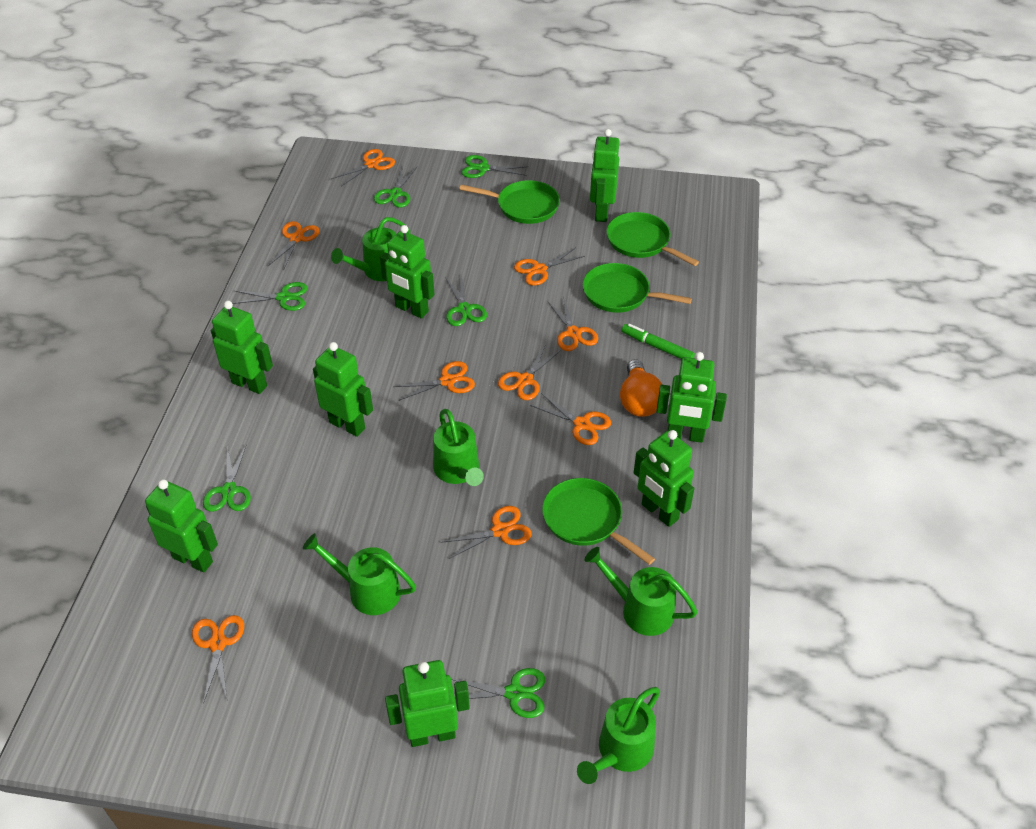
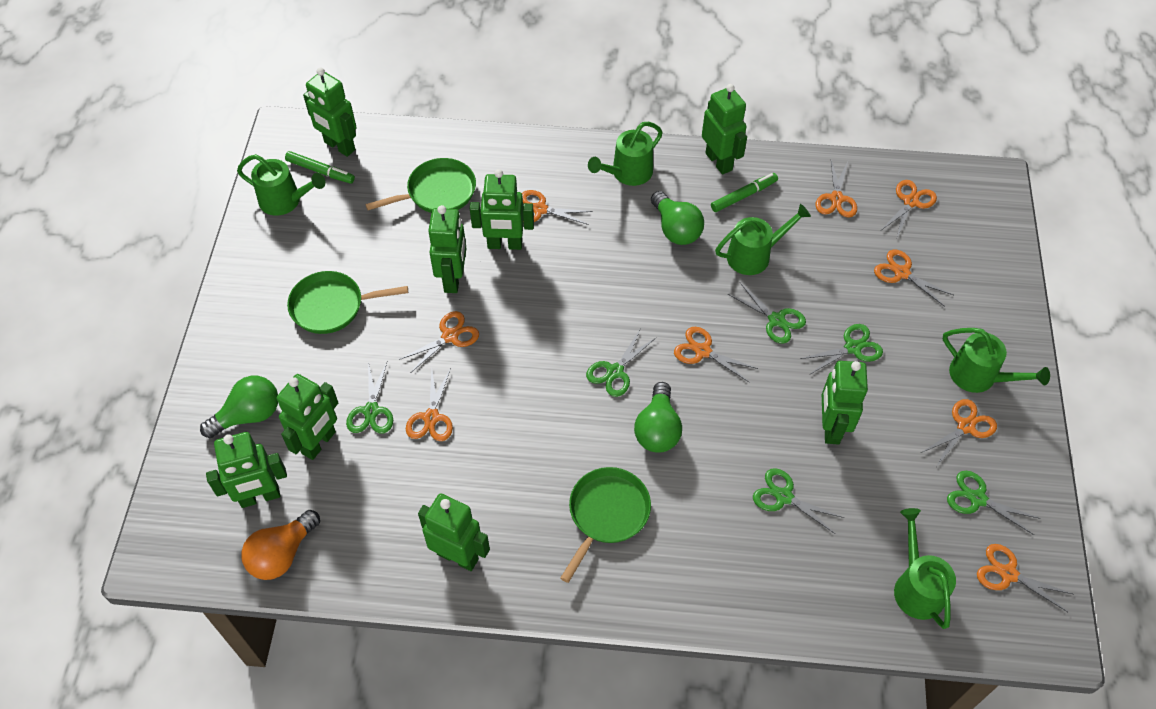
green light bulb: 0 -> 3
green marker: 1 -> 2
green pan: 4 -> 3

